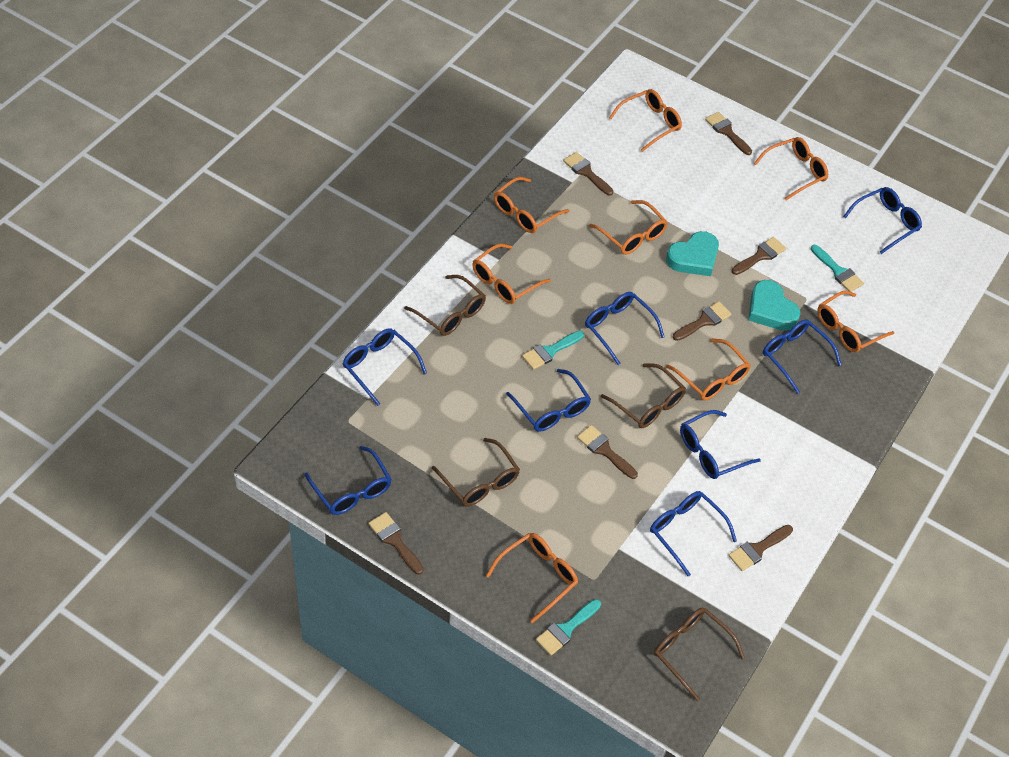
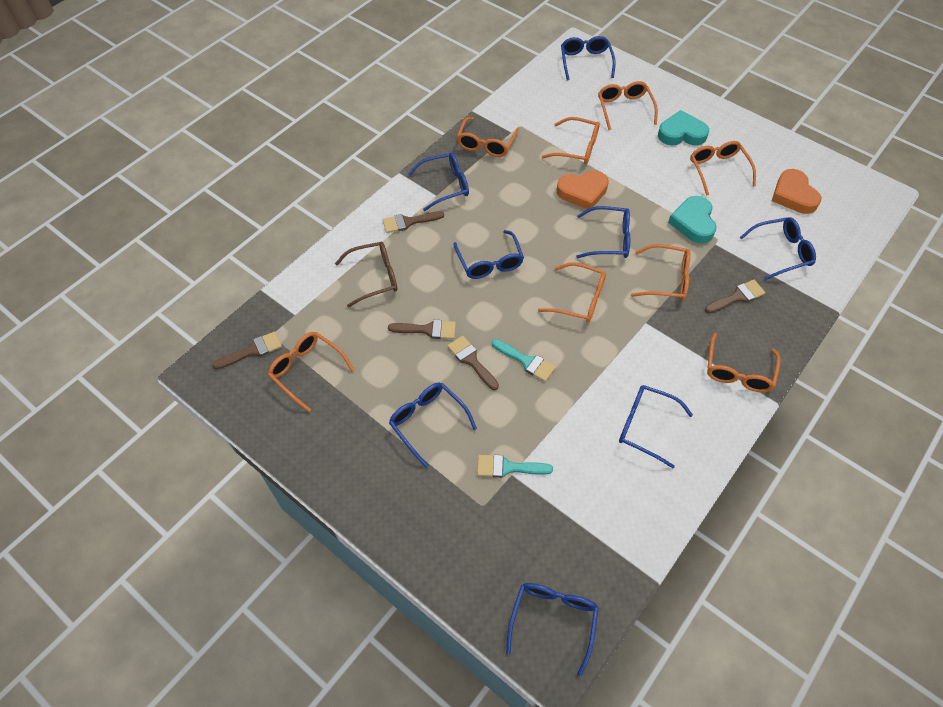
brown brush: 7 -> 5
brown glasses: 4 -> 1
orange heart: 0 -> 2
turquoise brush: 3 -> 2

